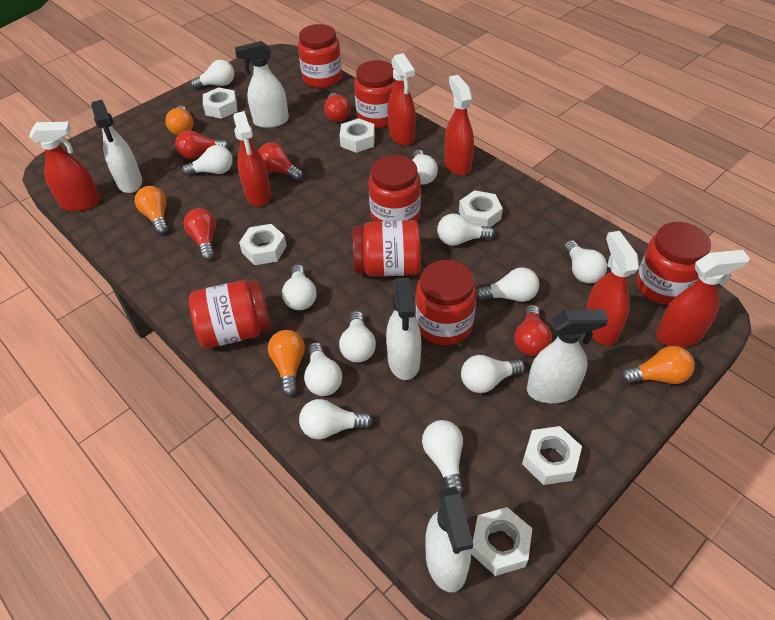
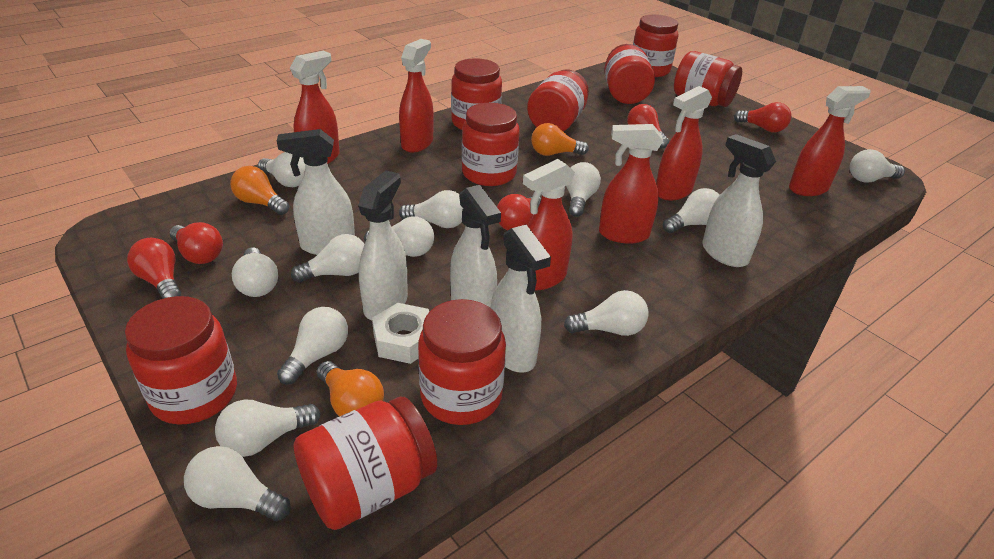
orange light bulb: 4 -> 3
red jar: 7 -> 9
white nut: 6 -> 1

